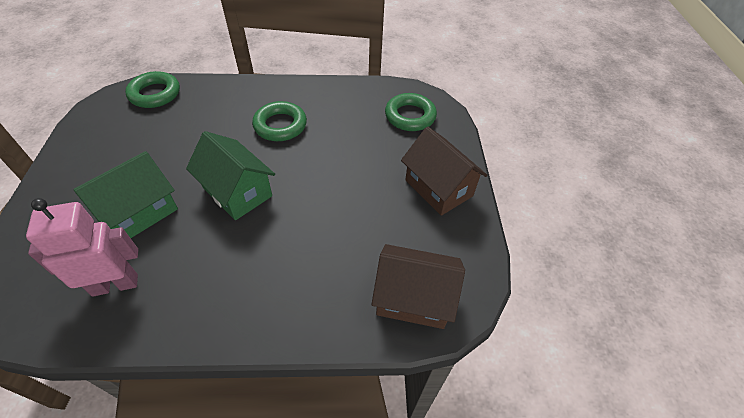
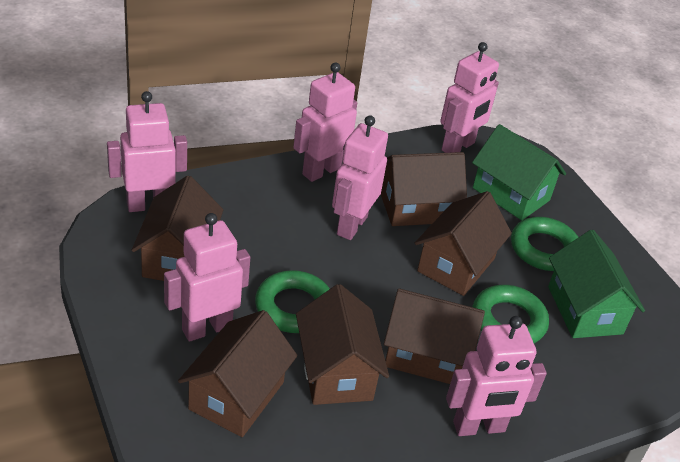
brown house: 2 -> 6
pink robot: 1 -> 6

